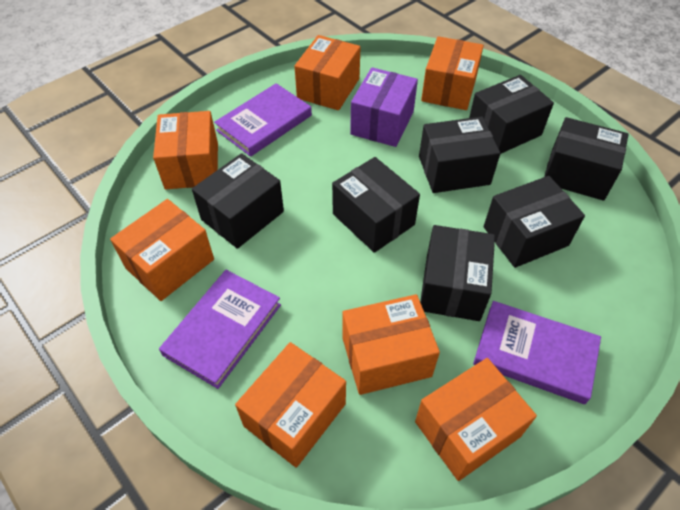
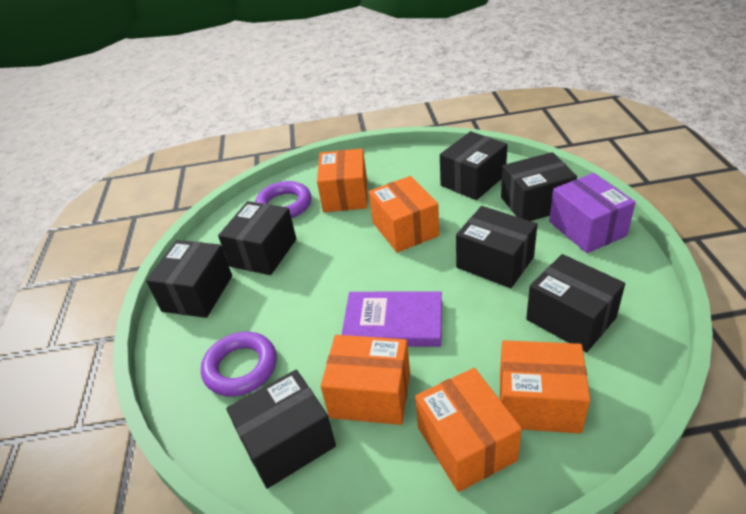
orange box: 7 -> 5
purple book: 3 -> 1
purple ring: 0 -> 2

